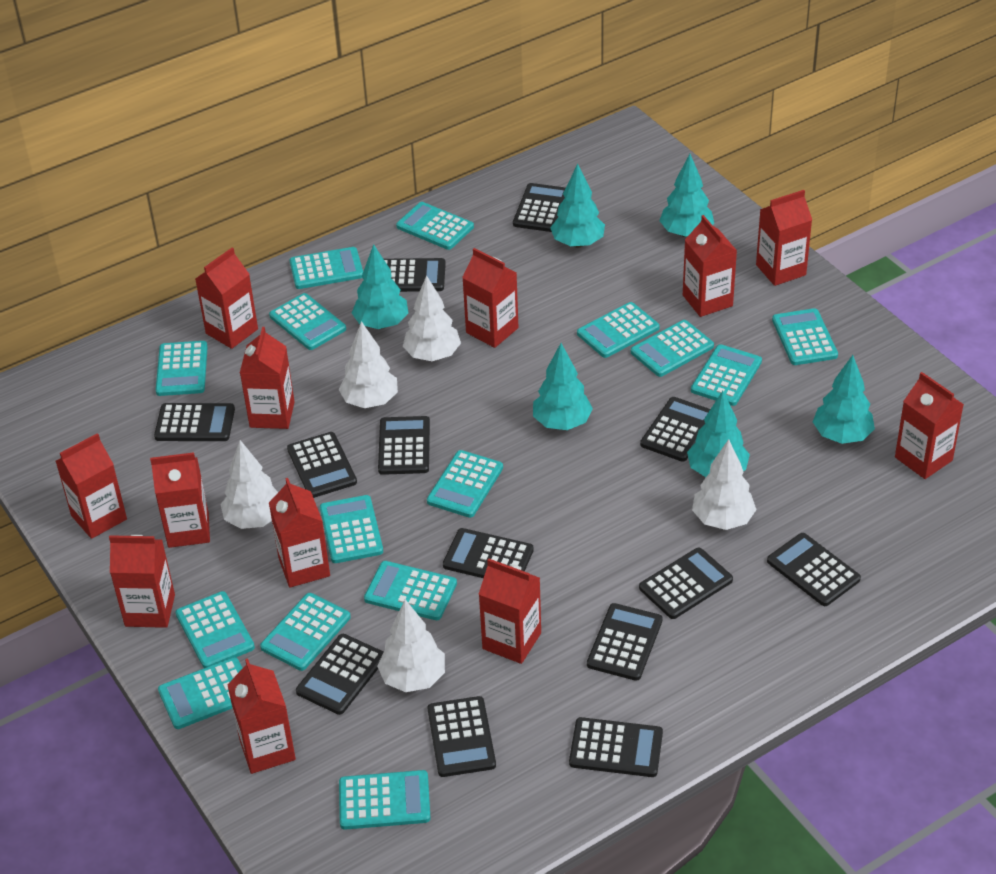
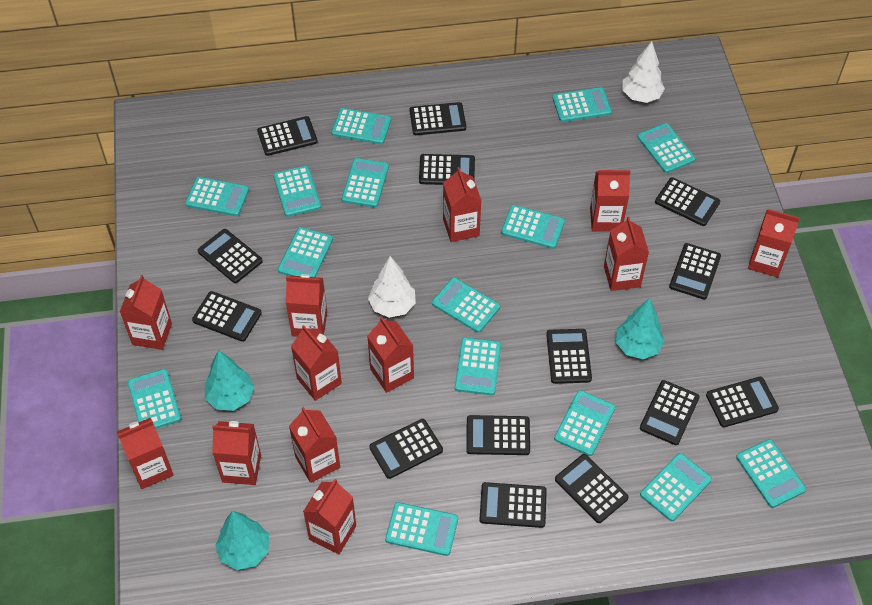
black calculator: 13 -> 14
turquoise tree: 6 -> 3
white tree: 5 -> 2

